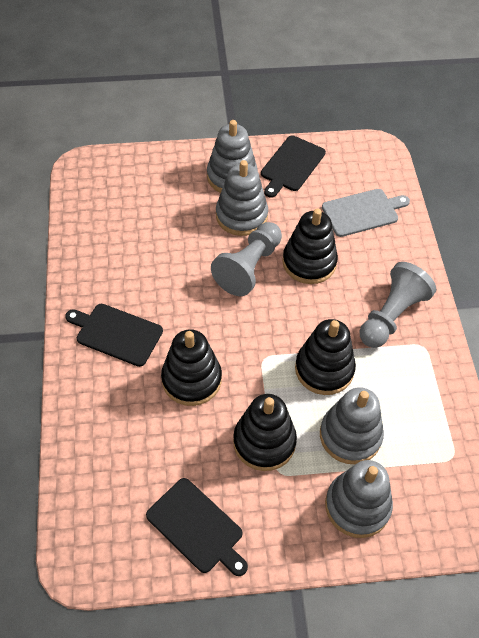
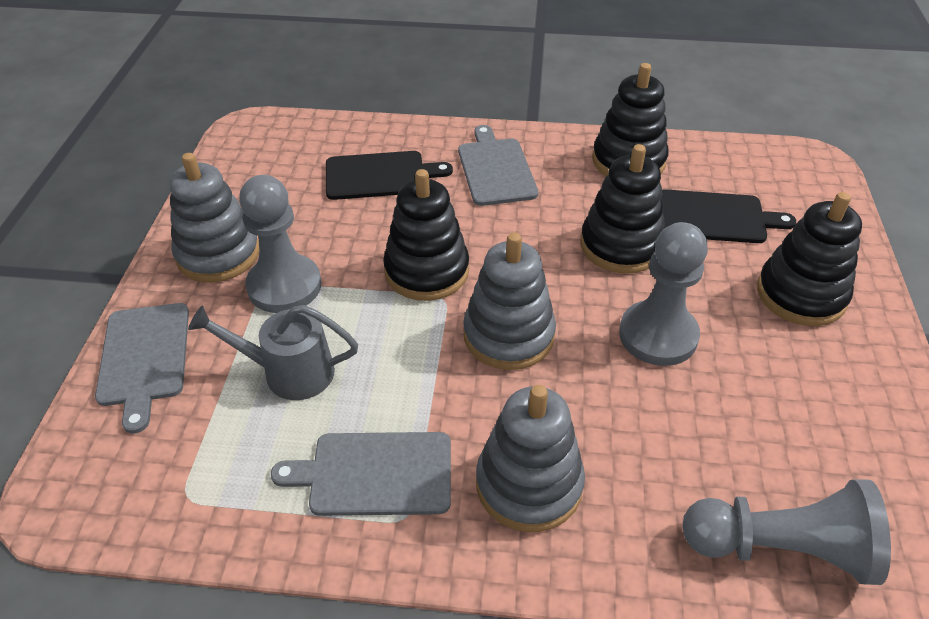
black cutting board: 3 -> 2
grey cutting board: 1 -> 3
grey pawn: 2 -> 3
grey stacking toy: 4 -> 3
grey watering can: 0 -> 1

